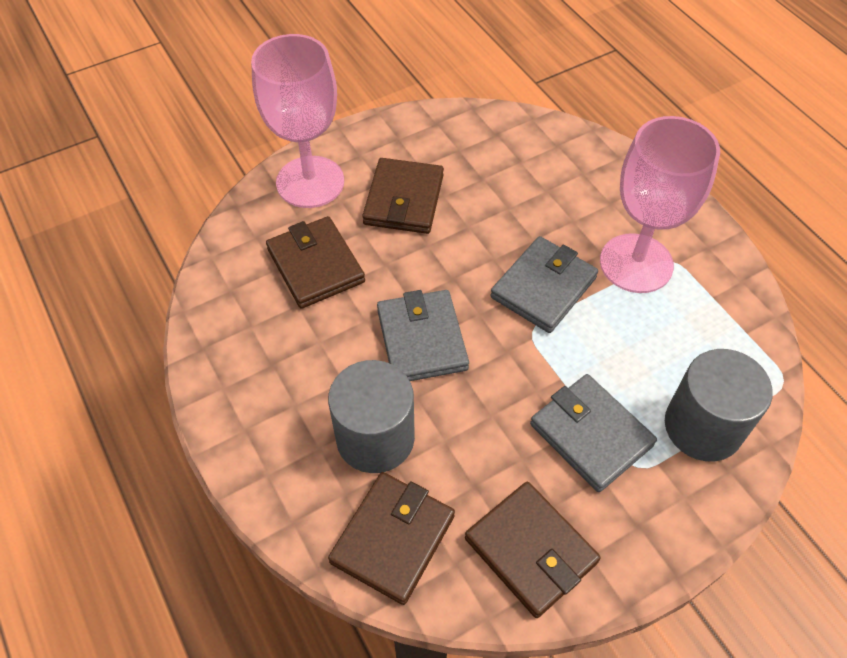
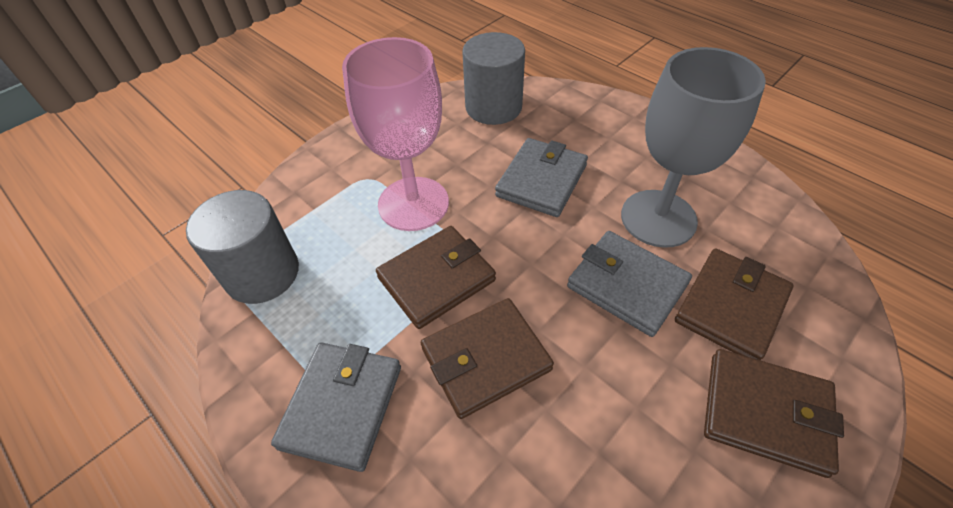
grey goblet: 0 -> 1
pink goblet: 2 -> 1

